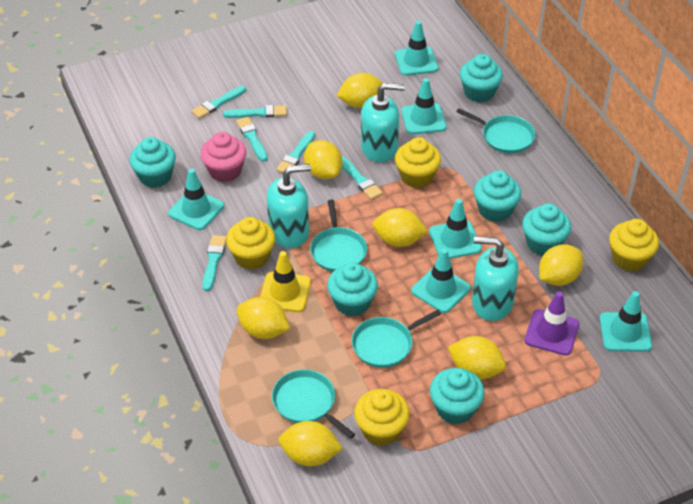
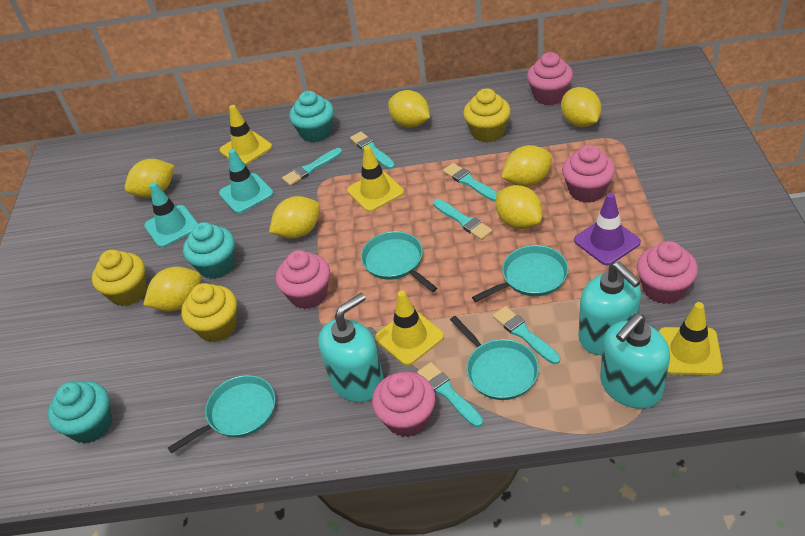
pink cupcake: 1 -> 5
turquoise cupcake: 6 -> 3
turquoise traffic cone: 6 -> 2
yellow cupcake: 4 -> 3
yellow traffic cone: 1 -> 4

